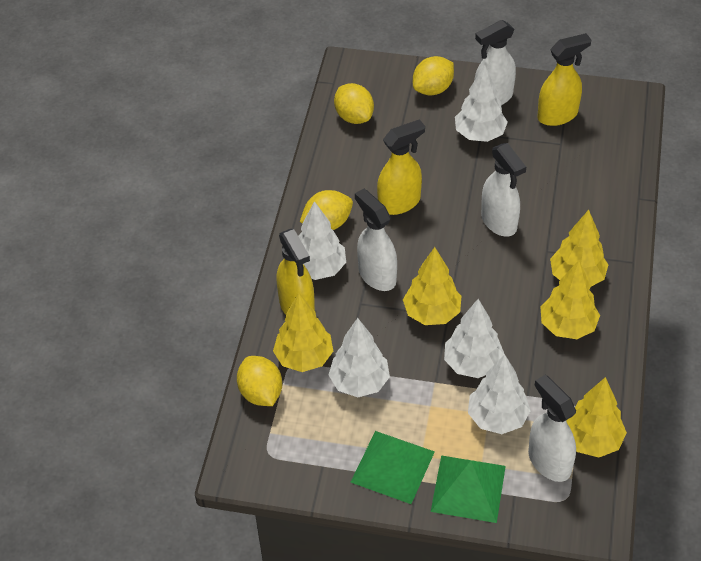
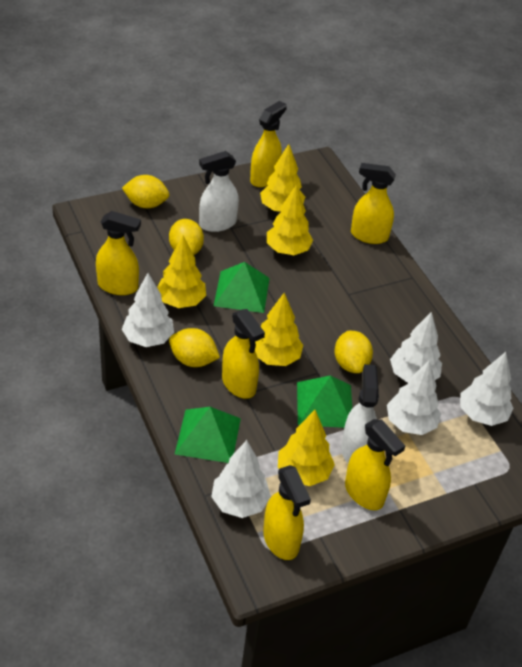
green pyramid: 2 -> 3
white spray bottle: 4 -> 2
yellow spray bottle: 3 -> 6

